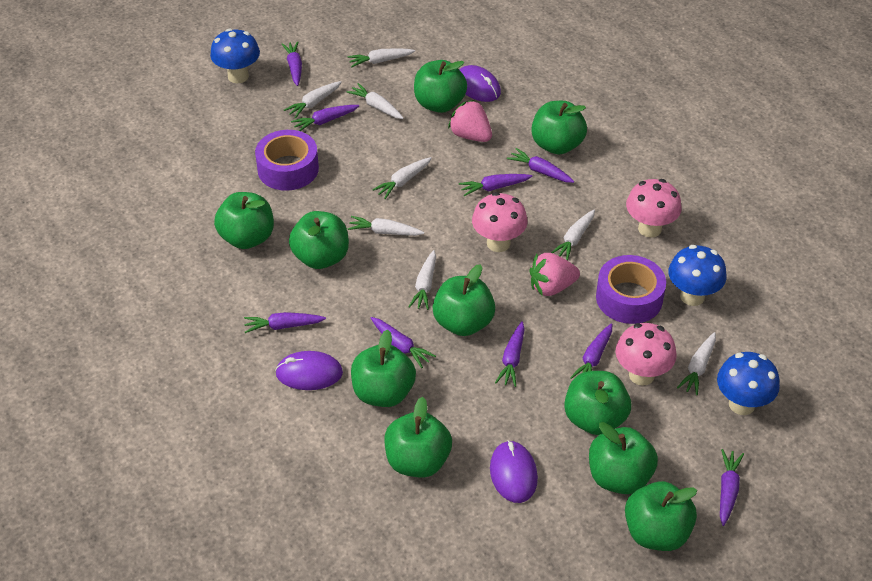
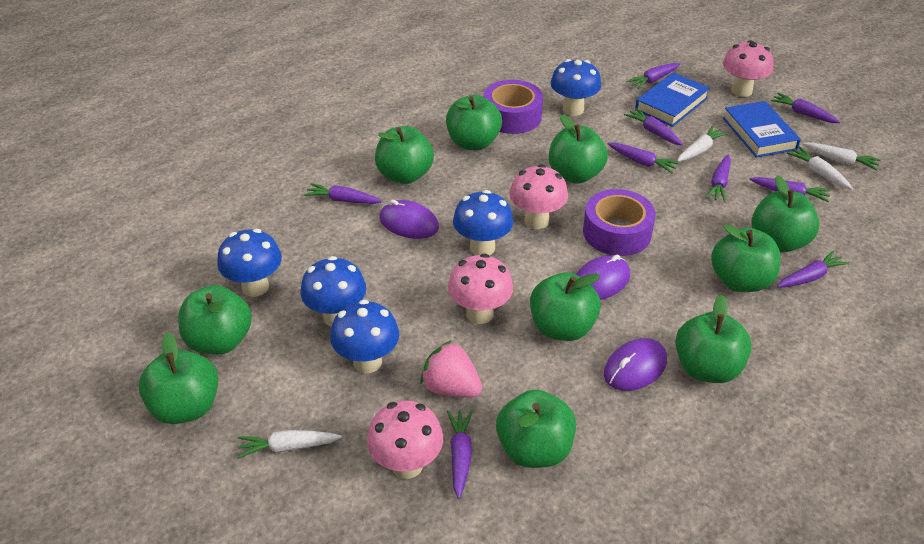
blue book: 0 -> 2
blue mushroom: 3 -> 5
pink mushroom: 3 -> 4
pink strawberry: 2 -> 1
white carrot: 8 -> 4

